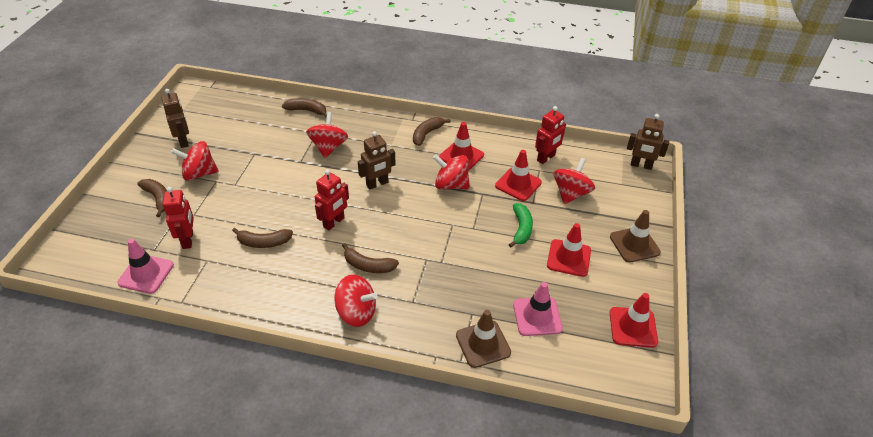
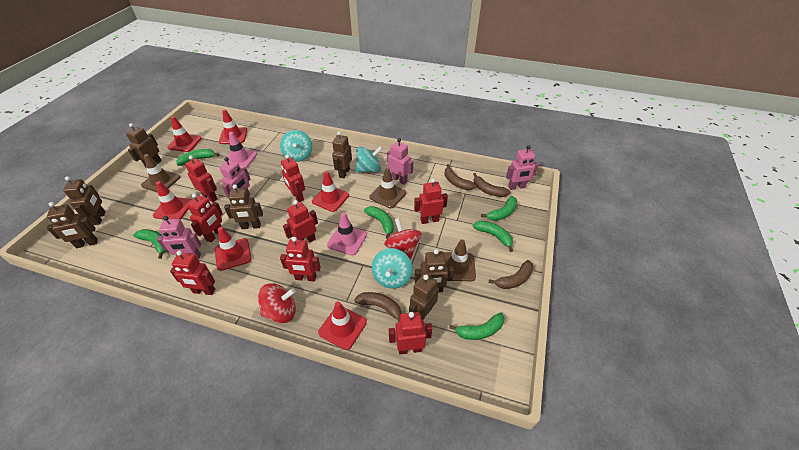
brown banana: 5 -> 4
brown robot: 3 -> 7
brown traffic cone: 2 -> 3
green banana: 1 -> 6
pink robot: 0 -> 4
red robot: 3 -> 8
red spinning top: 5 -> 2
red traffic cone: 4 -> 6
turquoise spinning top: 0 -> 3

